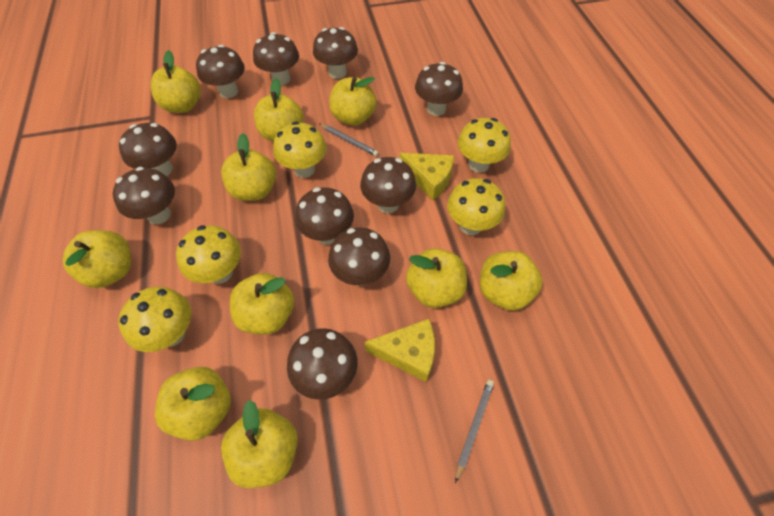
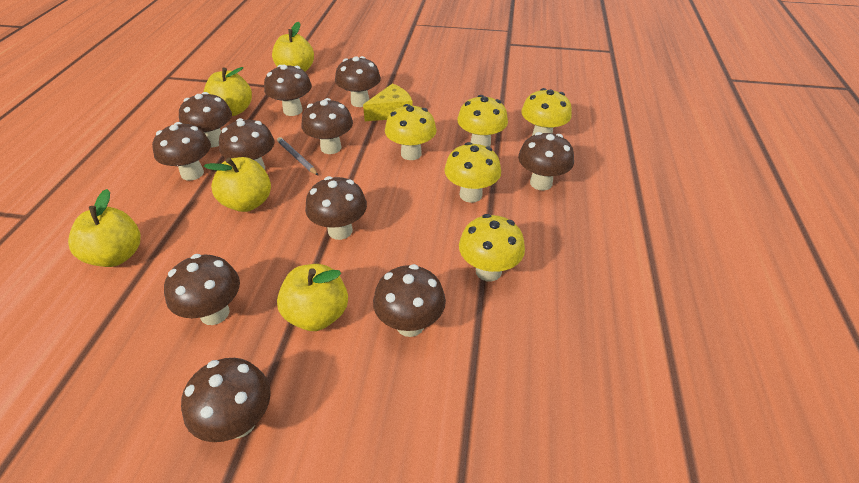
brown mushroom: 10 -> 11
grey pencil: 2 -> 1
yellow apple: 10 -> 5
yellow cheese: 2 -> 1

